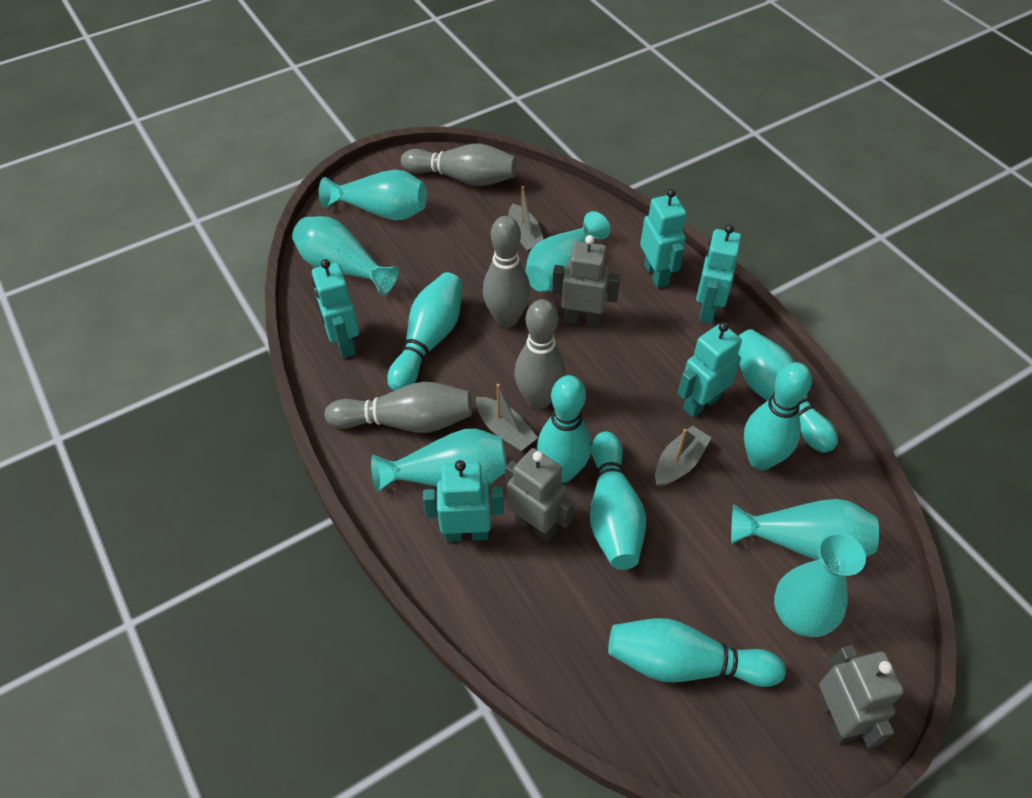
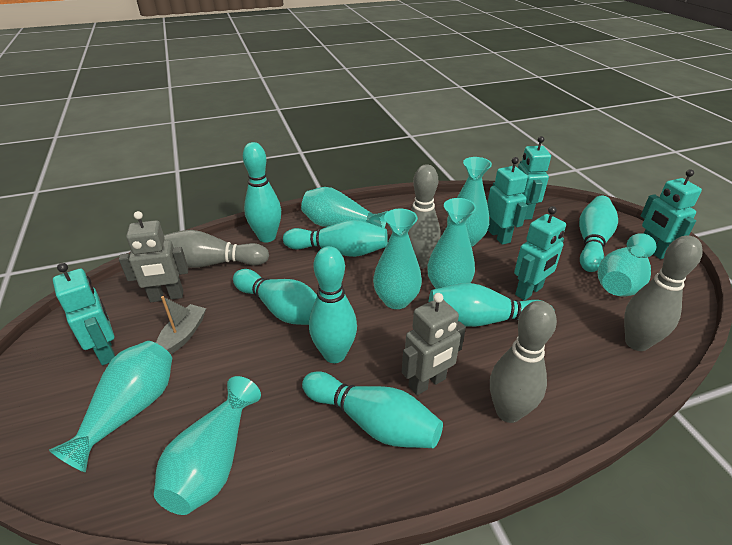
grey boat: 3 -> 1
grey robot: 3 -> 2
turquoise bowling pin: 6 -> 7
turquoise vase: 6 -> 7

